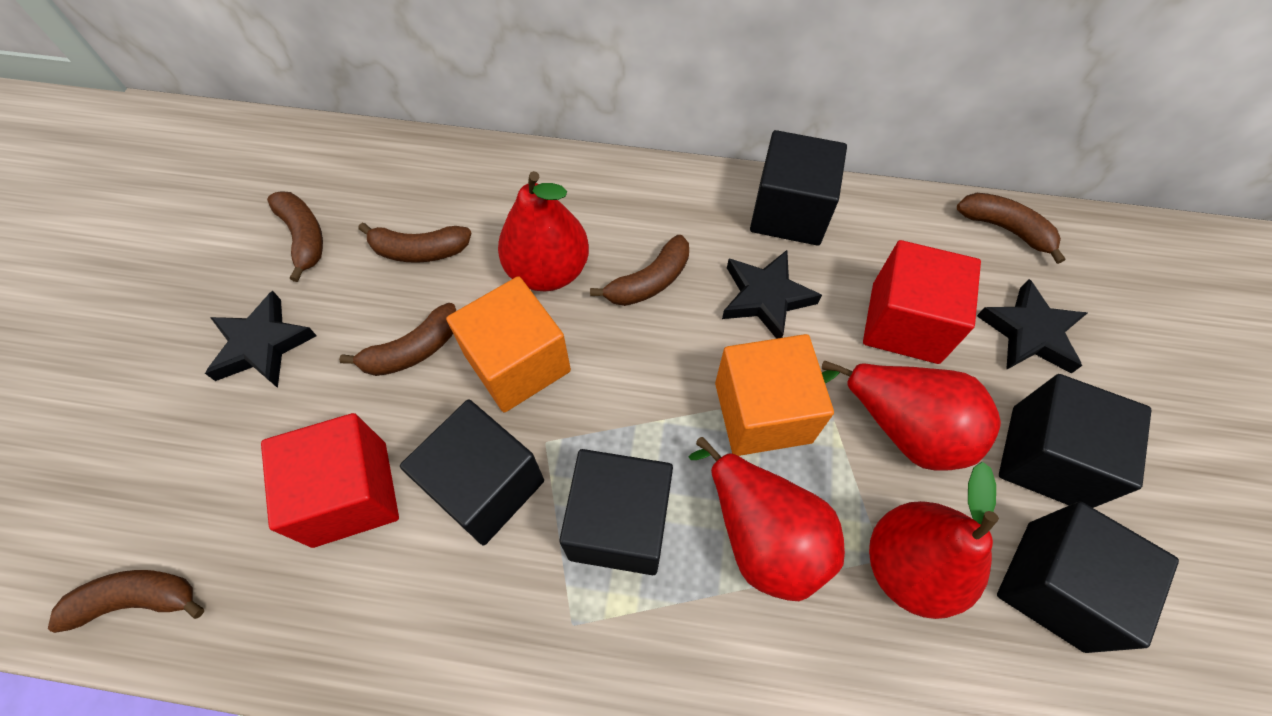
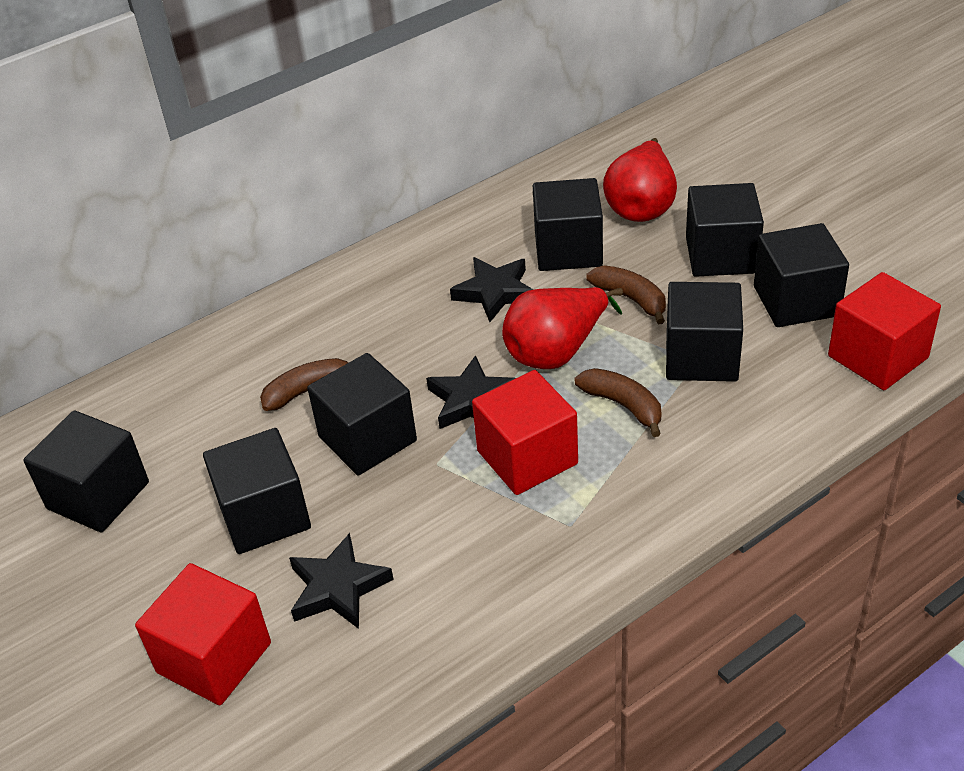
black cube: 5 -> 7
brown banana: 6 -> 3
orange cube: 2 -> 0
red cube: 2 -> 3
red pear: 4 -> 2

